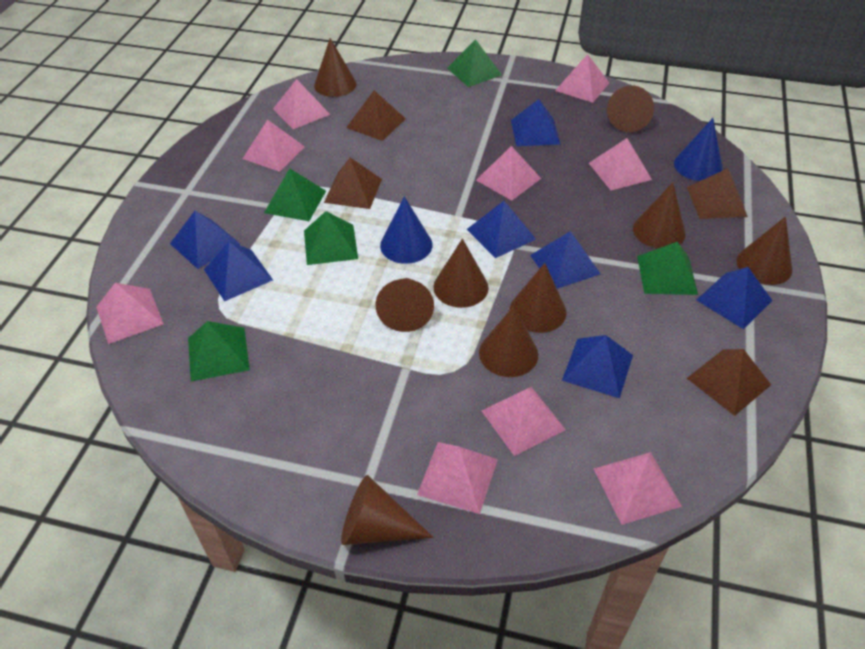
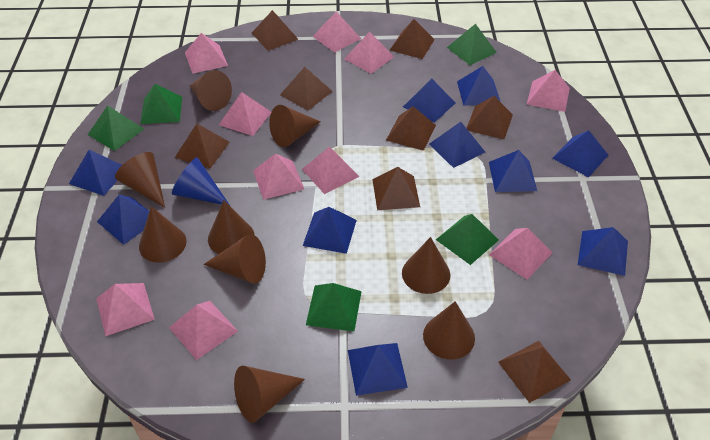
blue cone: 2 -> 1
blue pyramid: 7 -> 10
brown pyramid: 4 -> 8
pink pyramid: 9 -> 10

